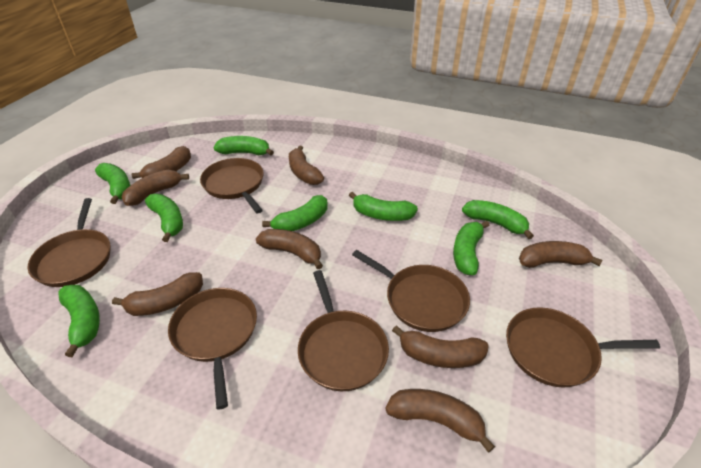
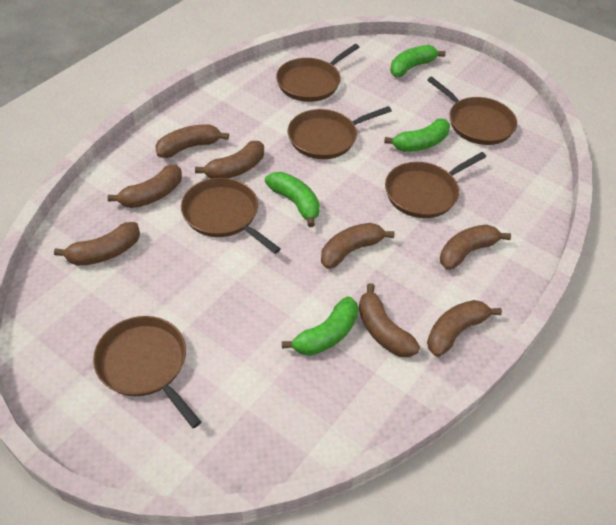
green banana: 8 -> 4

